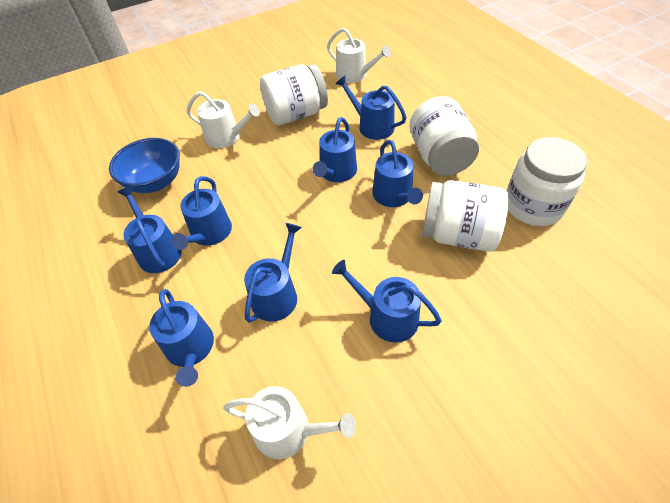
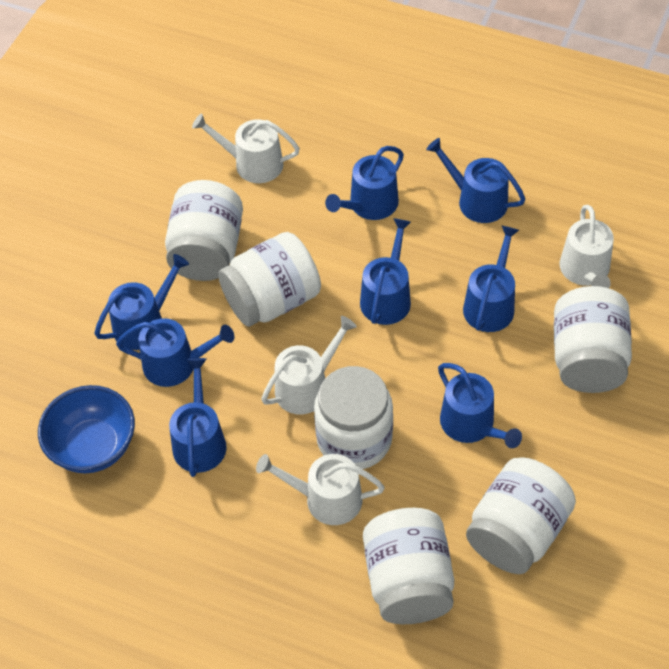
white jar: 4 -> 6
white watering can: 3 -> 4

